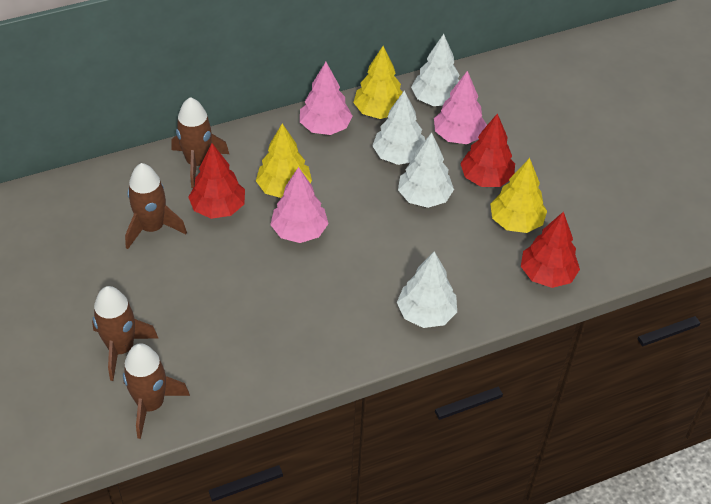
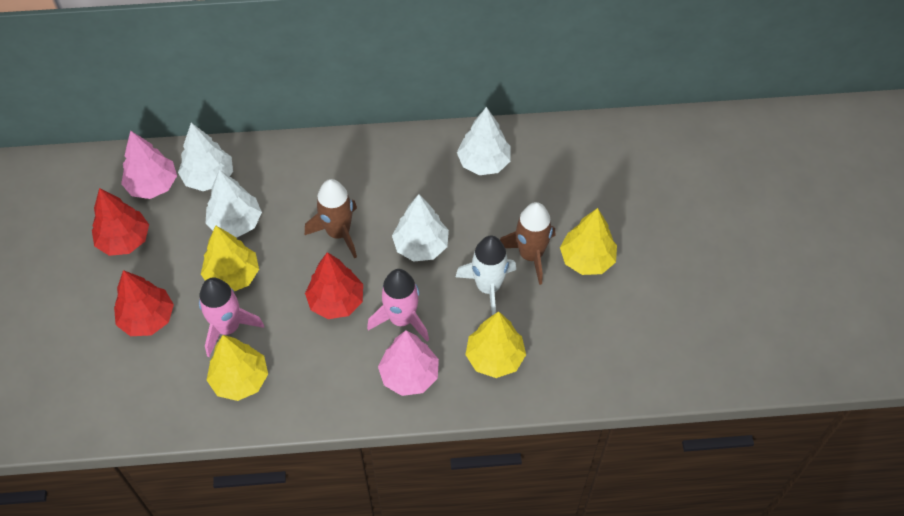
brown rocket: 4 -> 2
pink rocket: 0 -> 2
pink tree: 3 -> 2
white rocket: 0 -> 1
yellow tree: 3 -> 4

